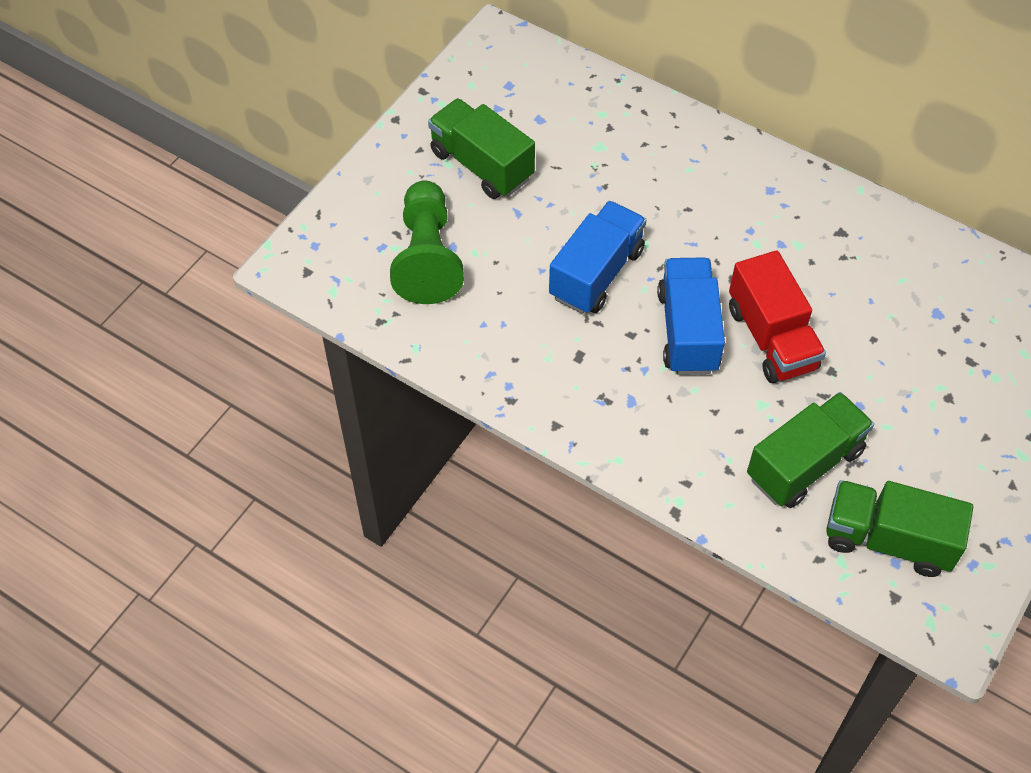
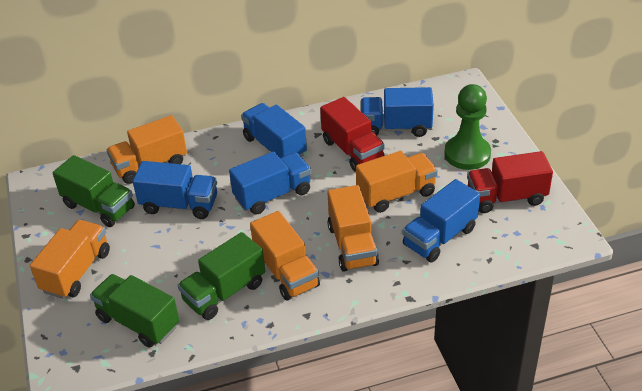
blue truck: 2 -> 5
orange truck: 0 -> 5
red truck: 1 -> 2

